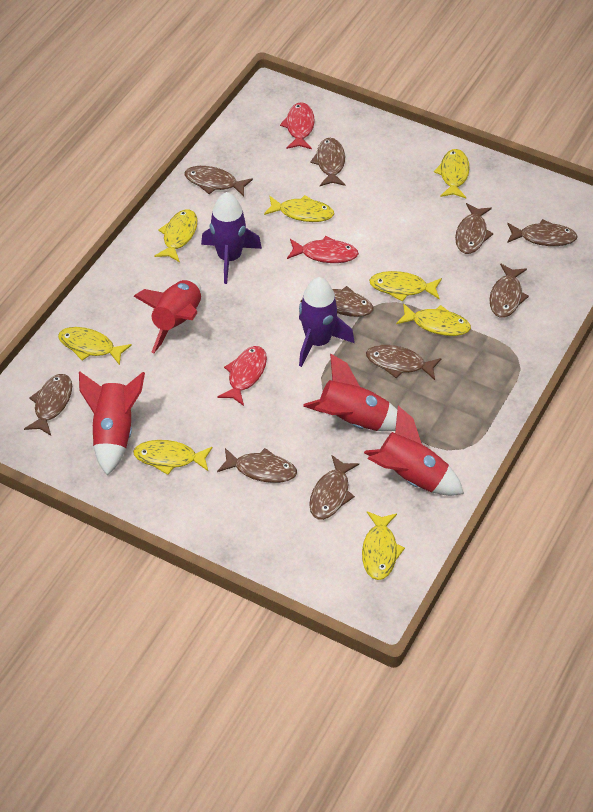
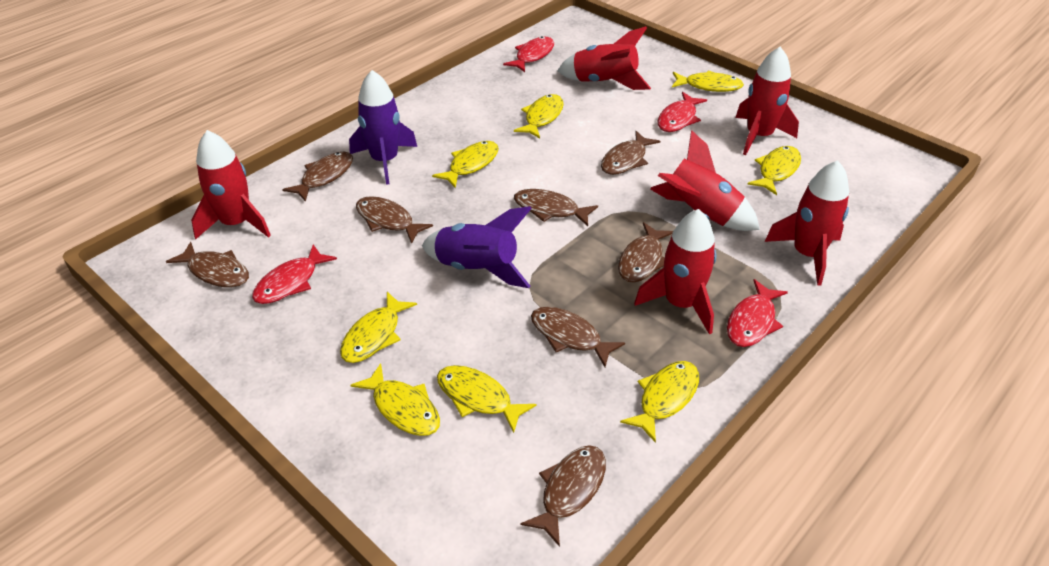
brown fish: 10 -> 8
red fish: 3 -> 4
red rocket: 4 -> 6

